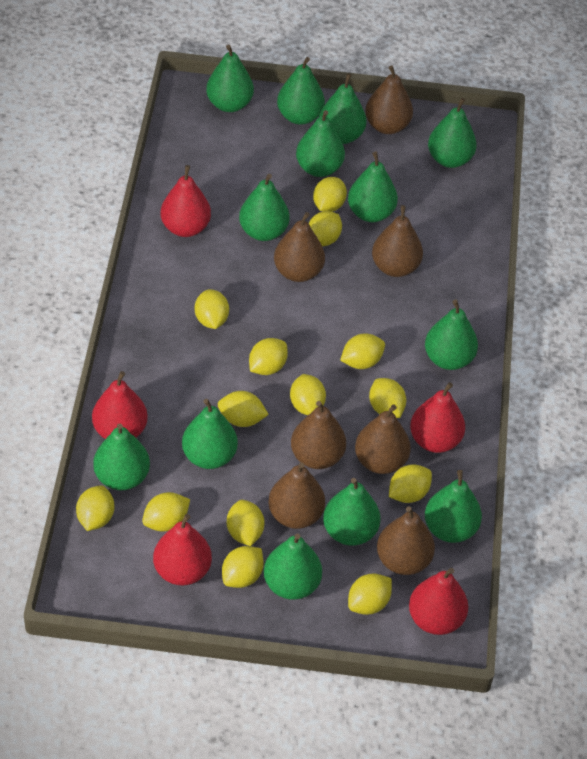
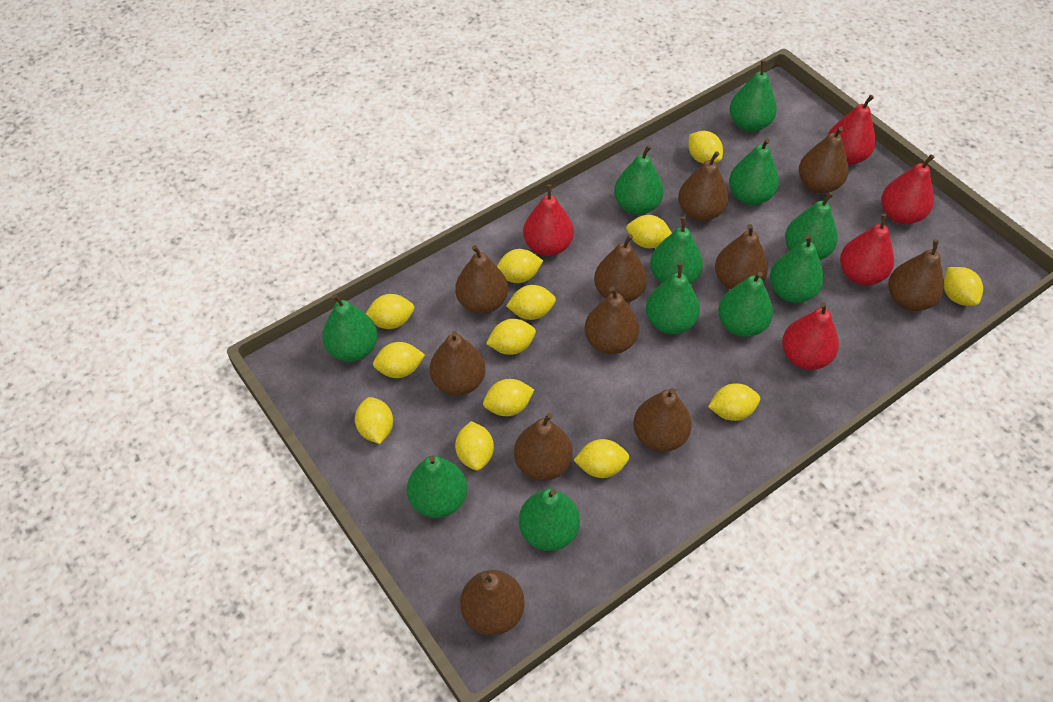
brown pear: 7 -> 11
green pear: 13 -> 11
yellow lemon: 14 -> 13

